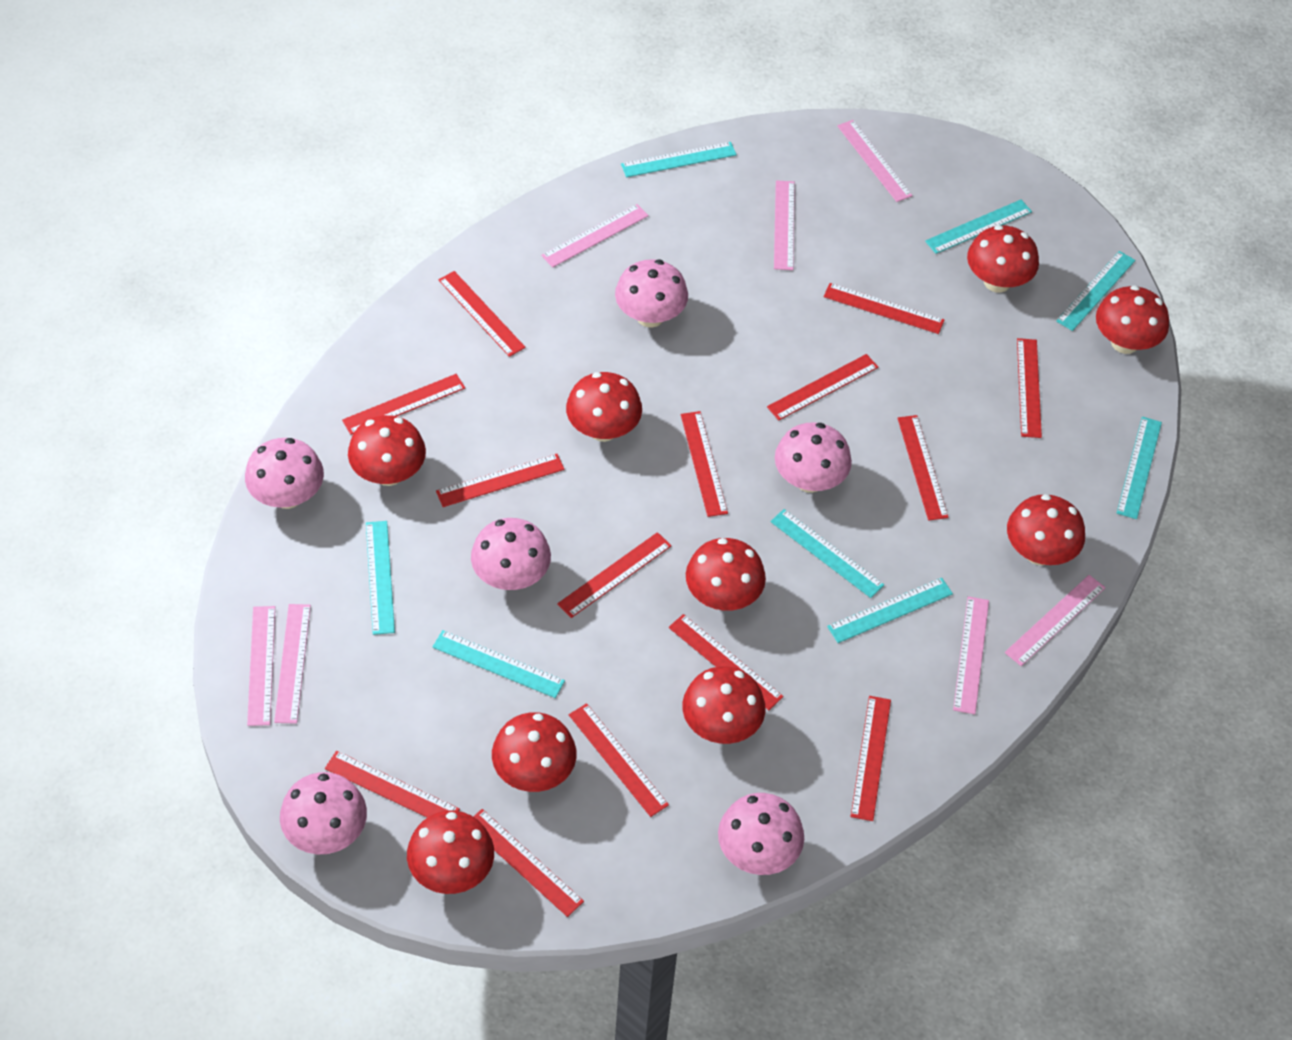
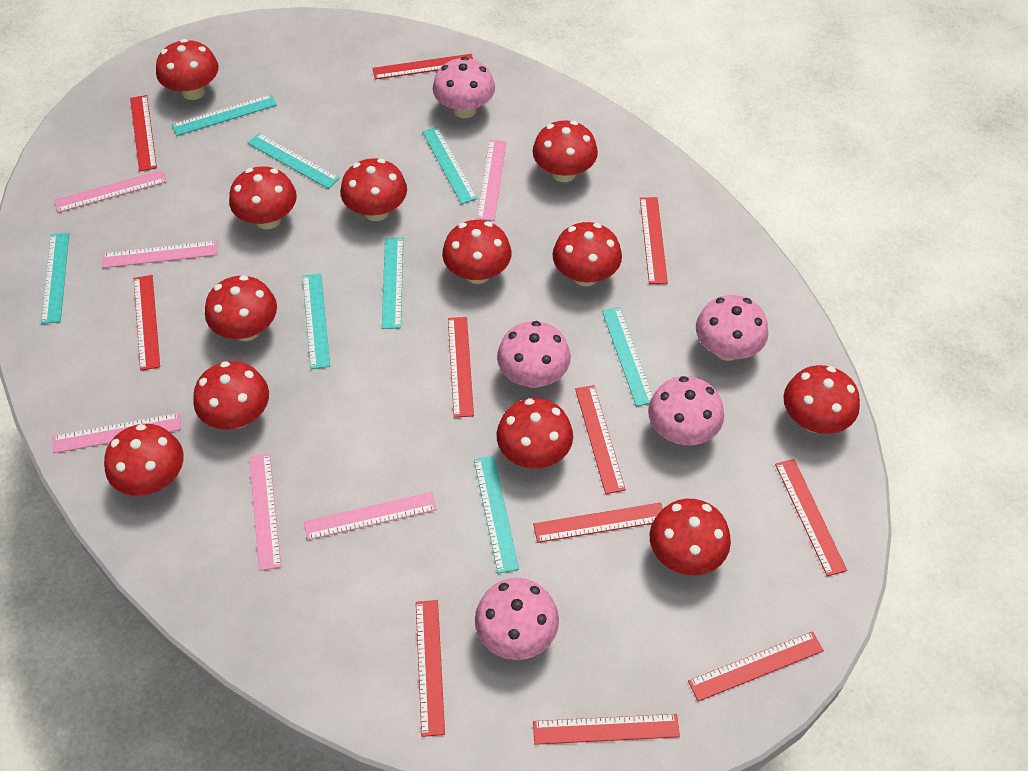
pink mushroom: 6 -> 5
pink ruler: 7 -> 6
red mushroom: 9 -> 12
red ruler: 14 -> 11

